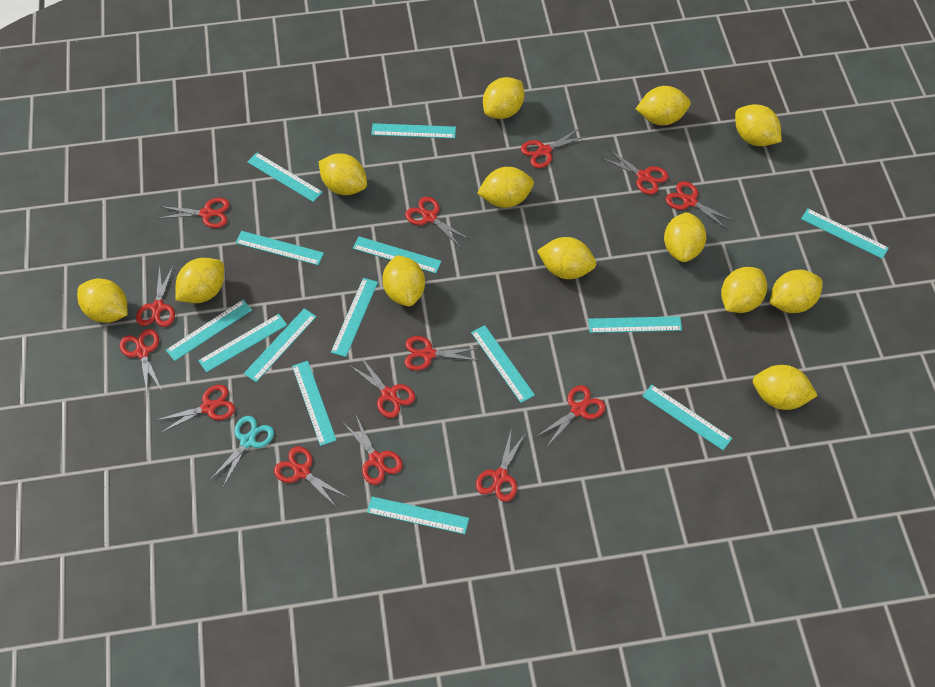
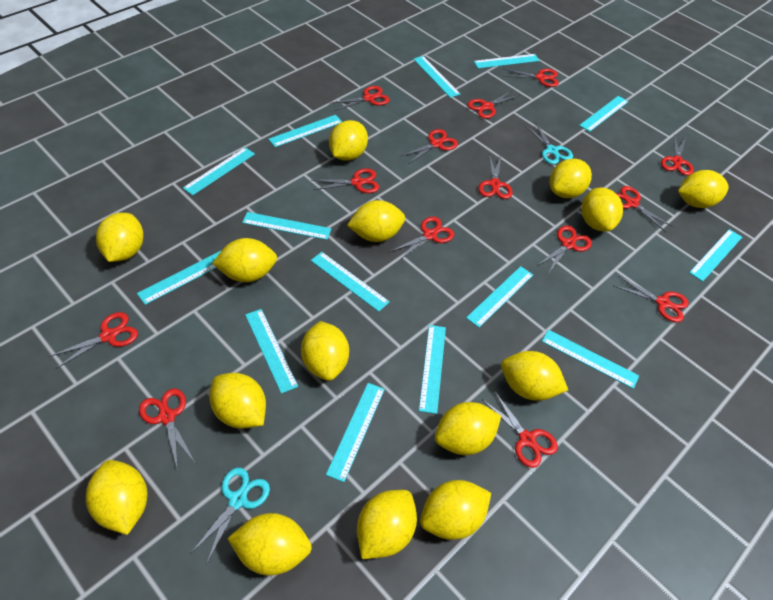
turquoise scissors: 1 -> 2
yellow lemon: 13 -> 15

